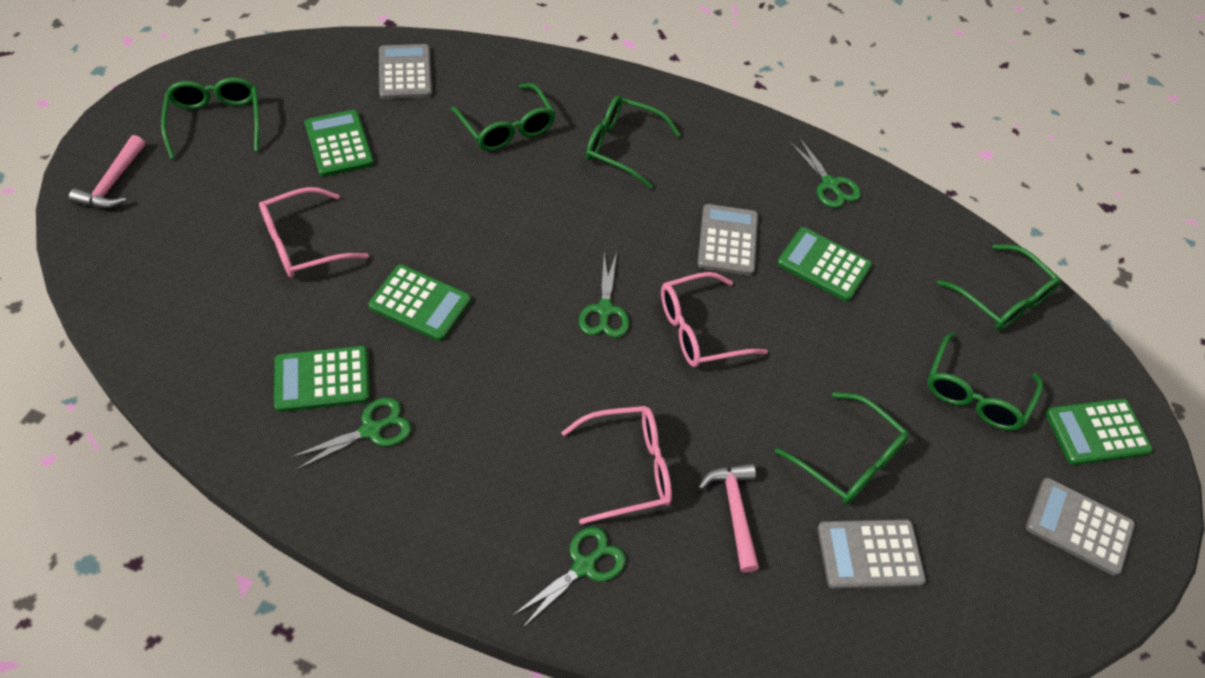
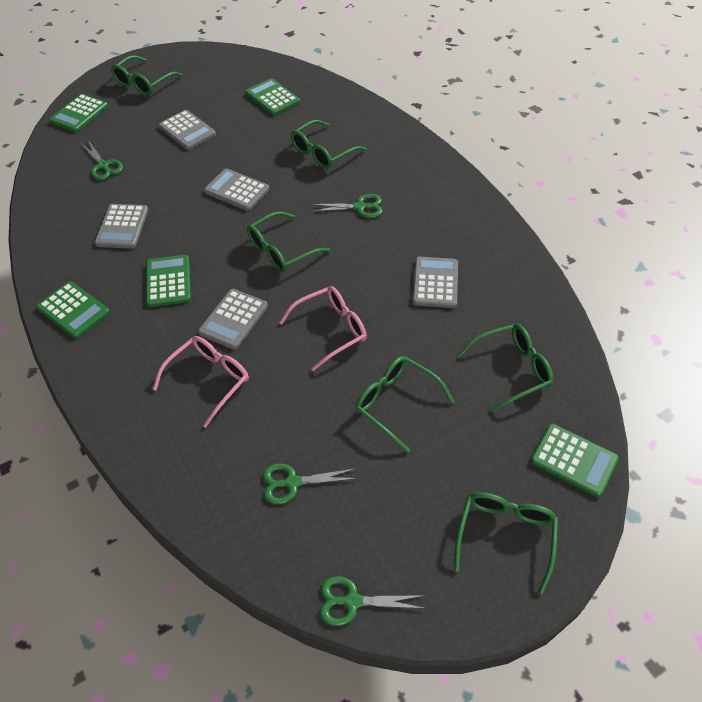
grey calculator: 4 -> 5
pink glasses: 3 -> 2
pink hammer: 2 -> 0

